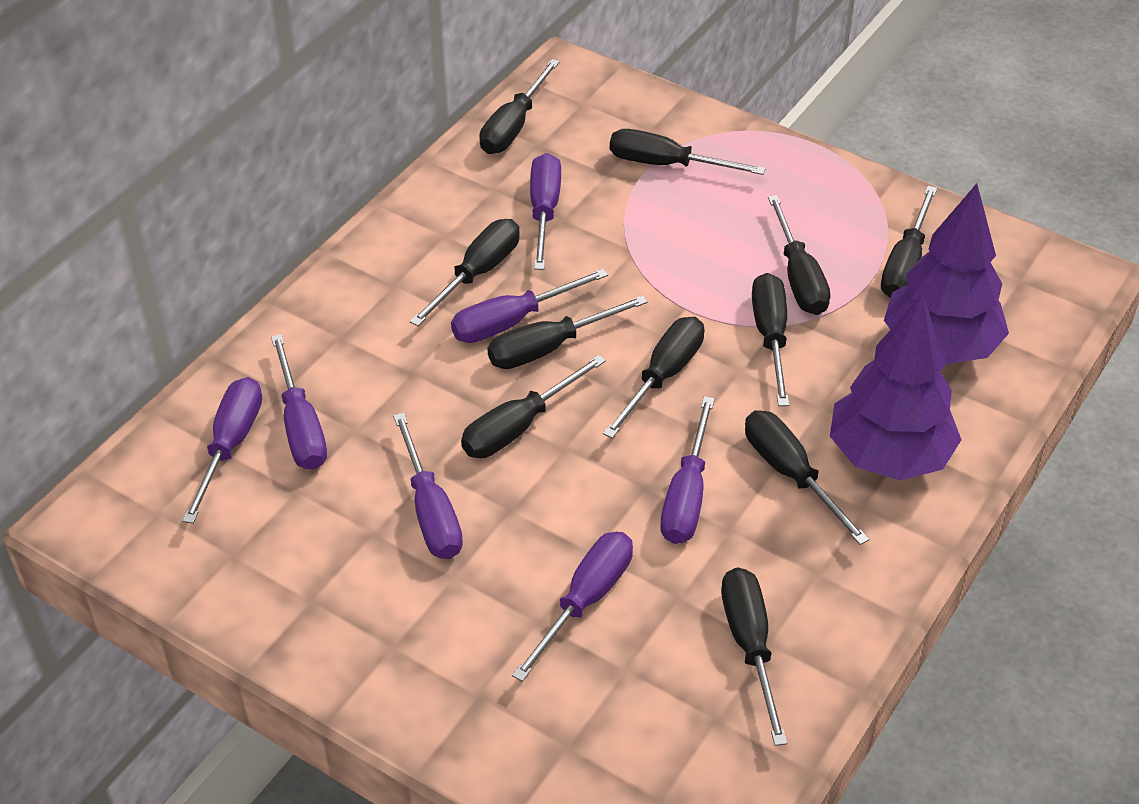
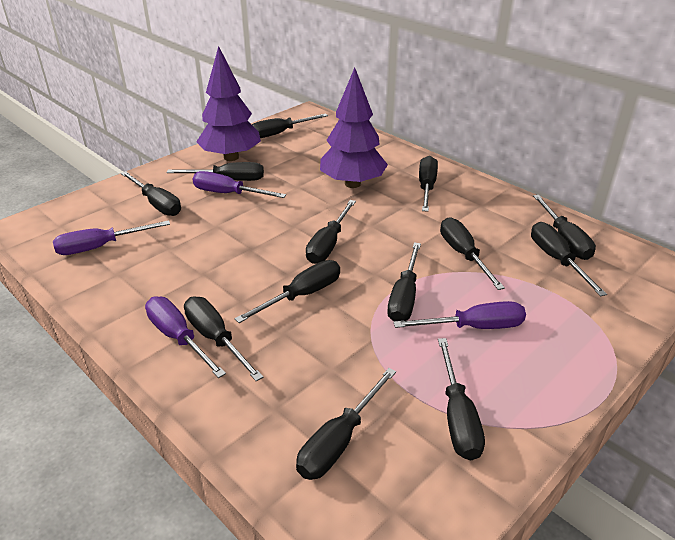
black screwdriver: 11 -> 13
purple screwdriver: 7 -> 4

